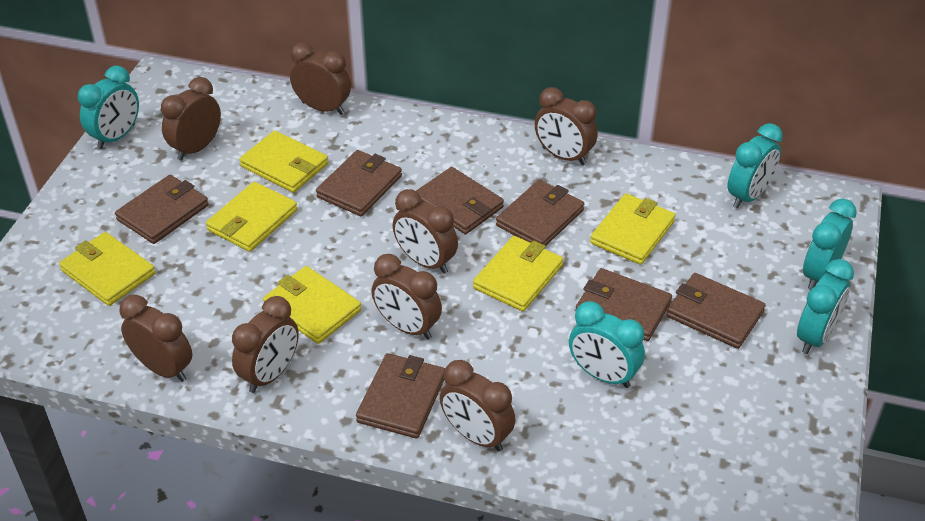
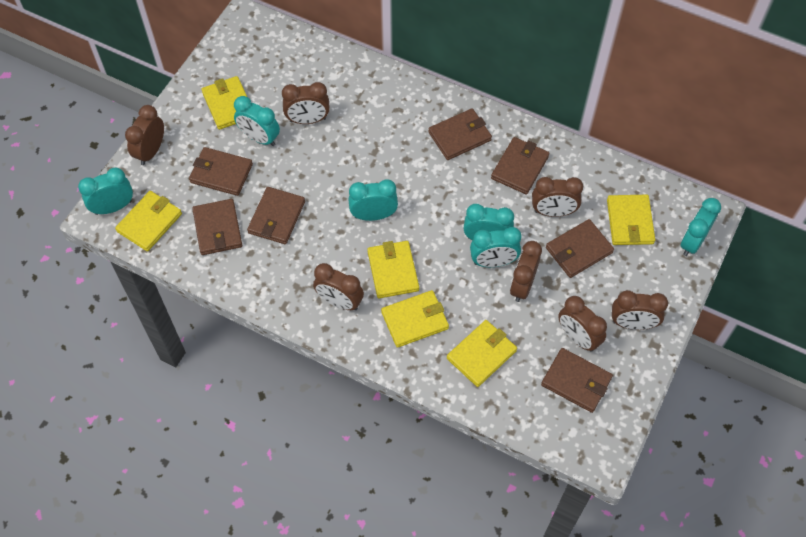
brown clock: 8 -> 7
turquoise clock: 5 -> 6

